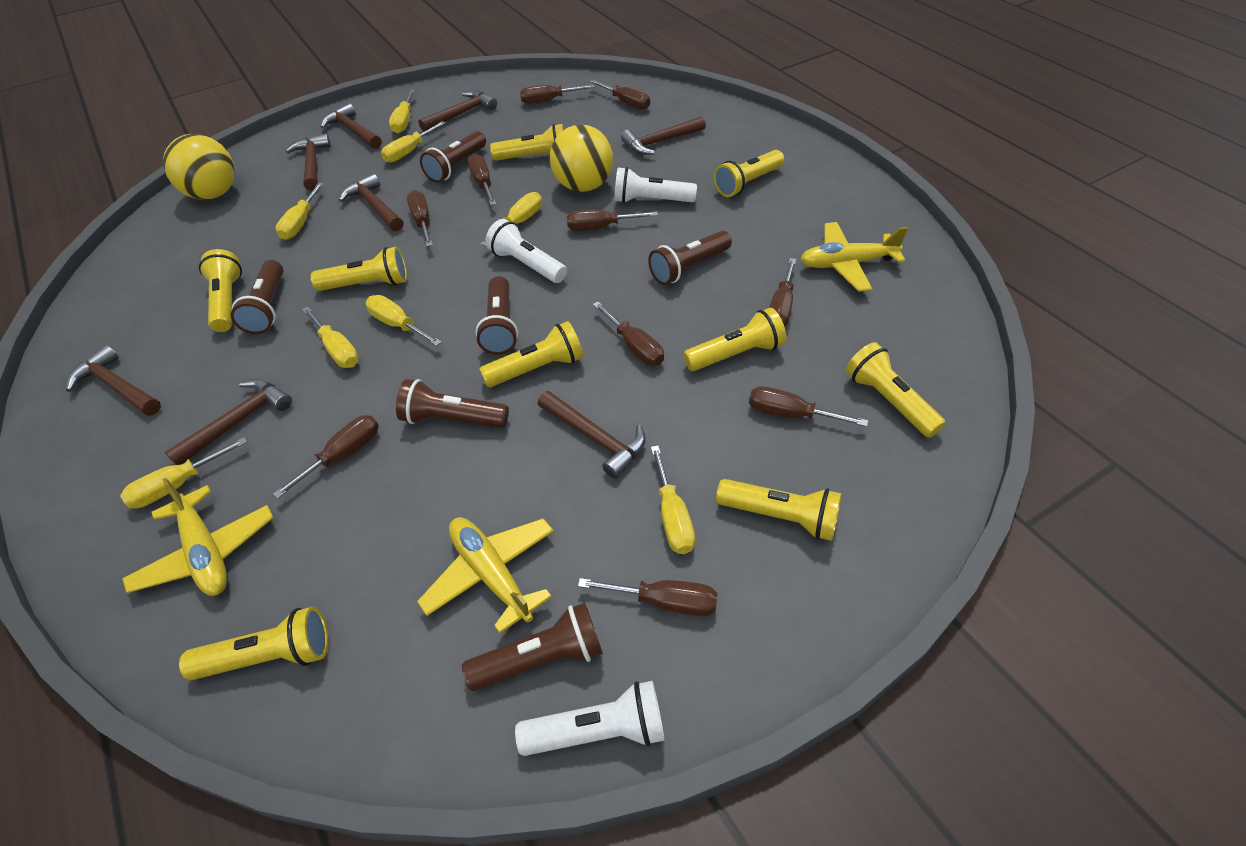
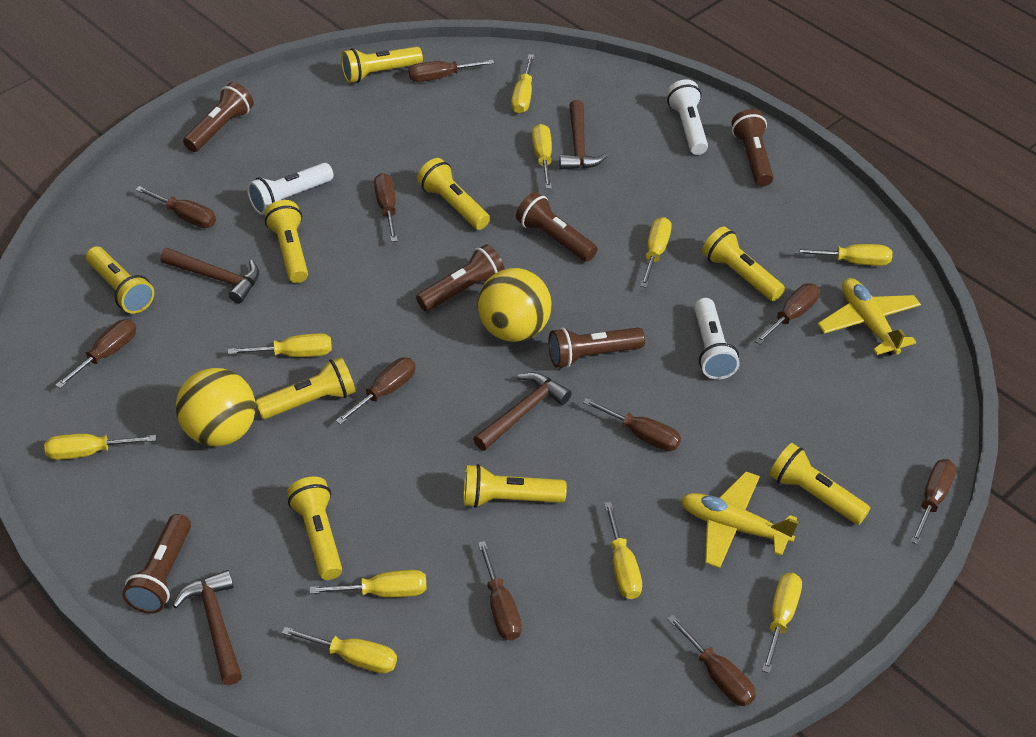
brown hammer: 8 -> 4
yellow plane: 3 -> 2
yellow screwdriver: 8 -> 10

